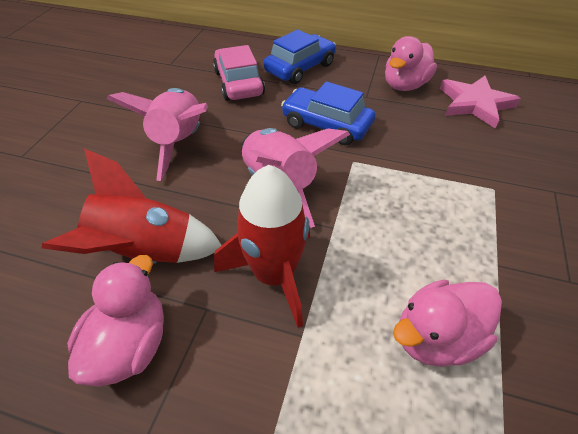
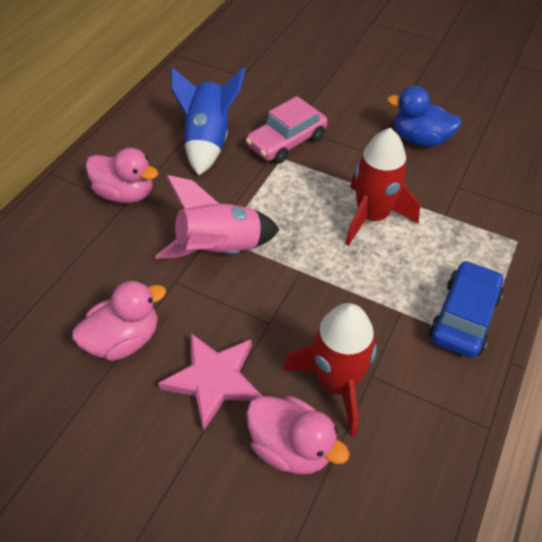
blue car: 2 -> 1
blue duck: 0 -> 1
blue rocket: 0 -> 1
pink rocket: 2 -> 1

